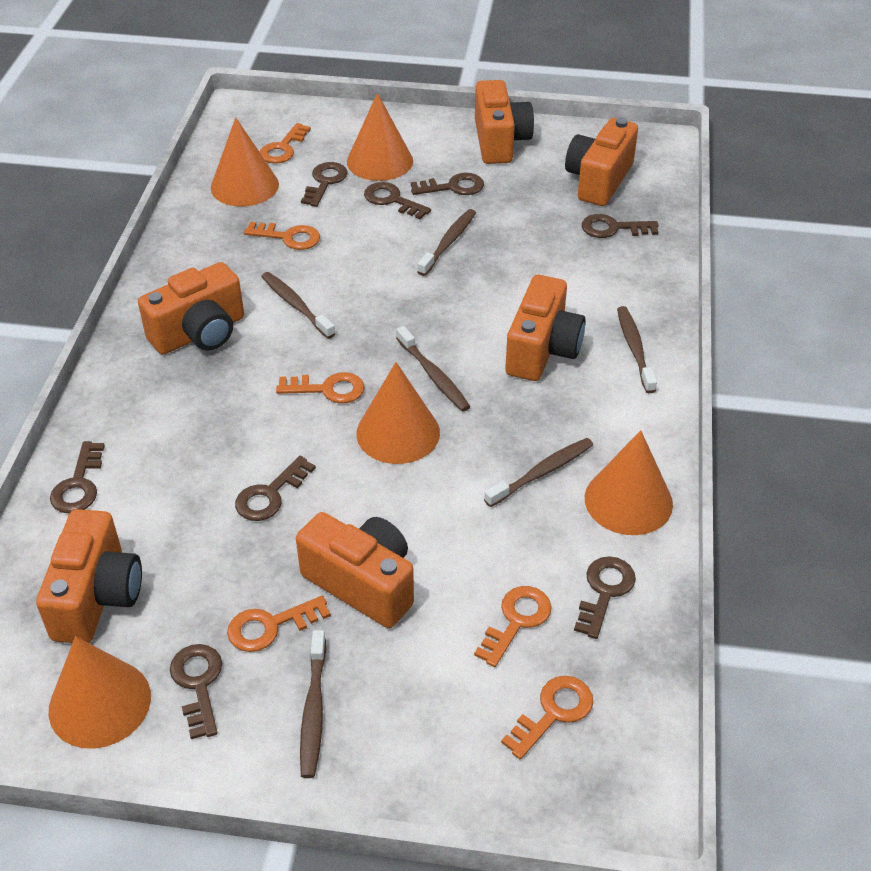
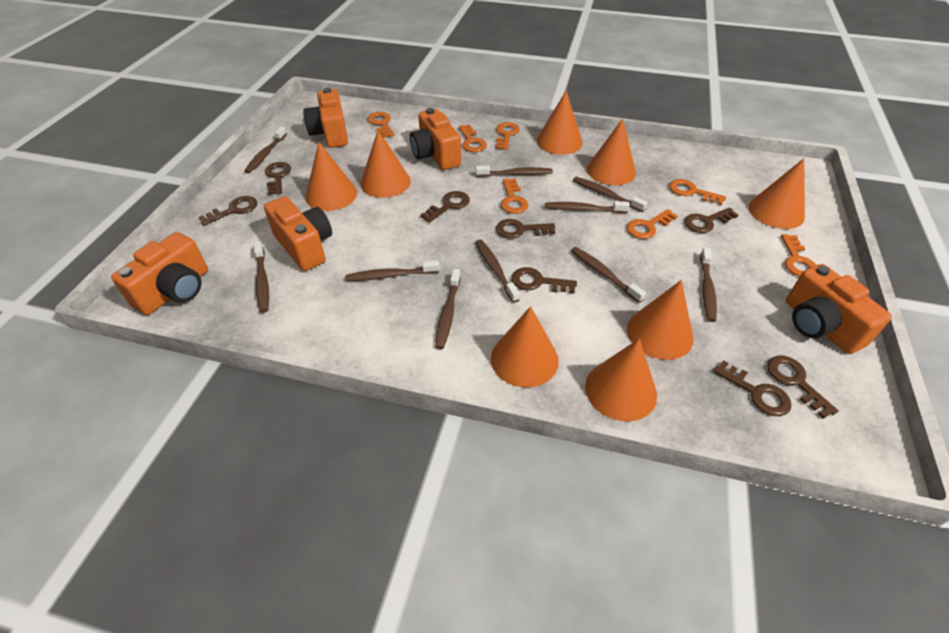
brown toothbrush: 6 -> 10
orange camera: 6 -> 5
orange cone: 5 -> 8
orange key: 6 -> 7

